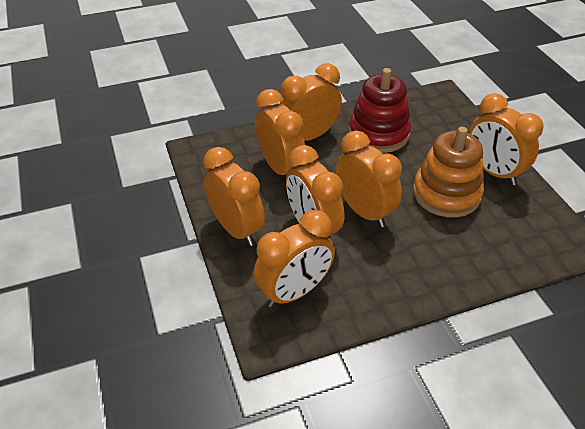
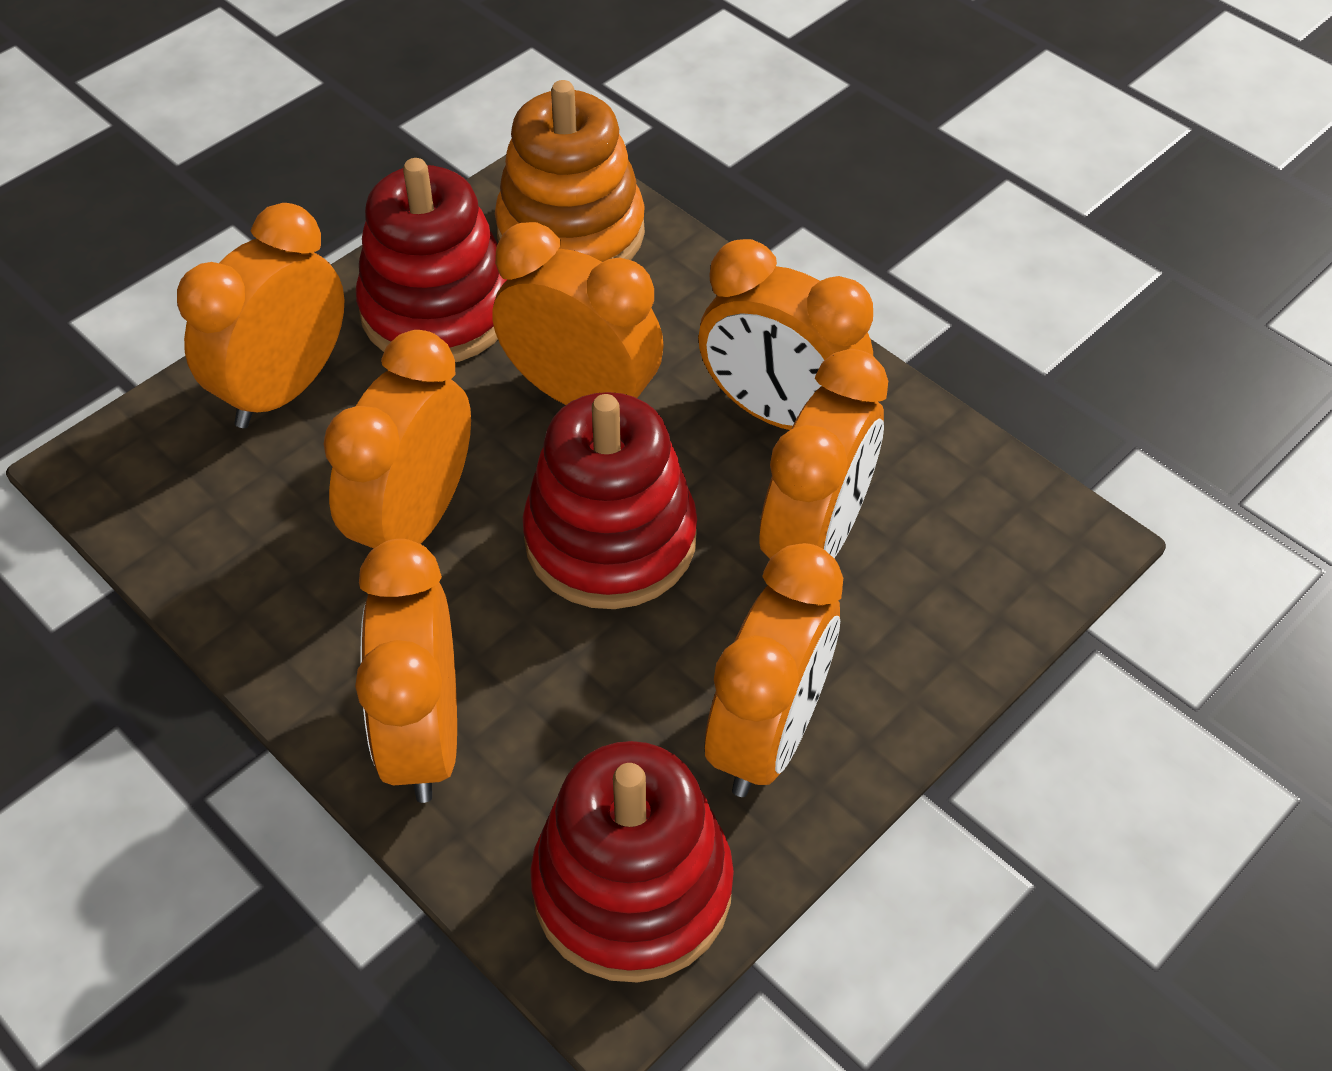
red stacking toy: 1 -> 3

